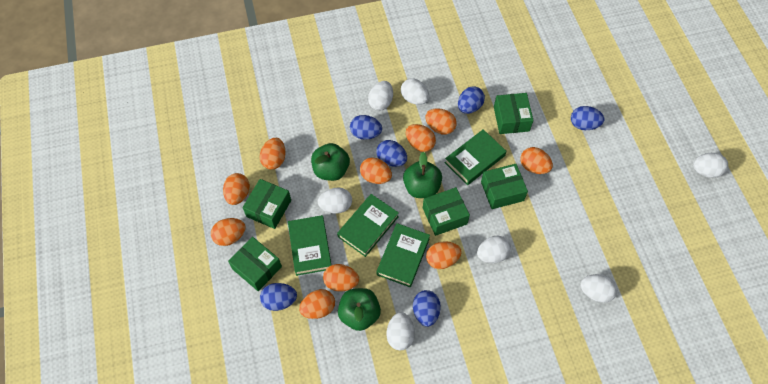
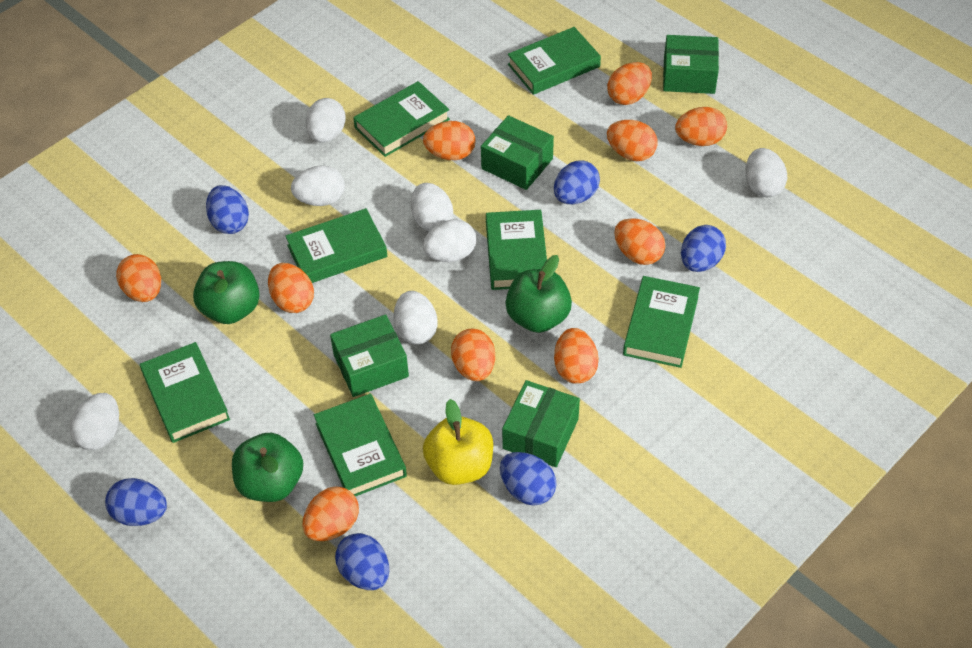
green book: 4 -> 7
green box: 5 -> 4
yellow apple: 0 -> 1

